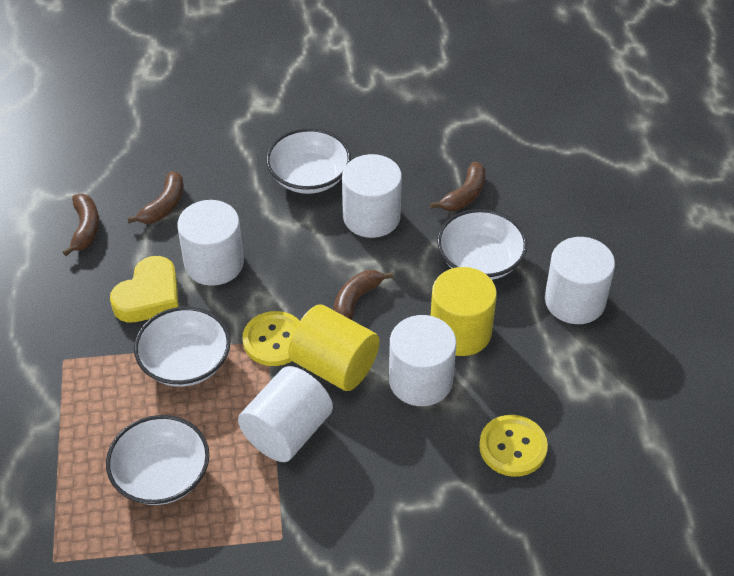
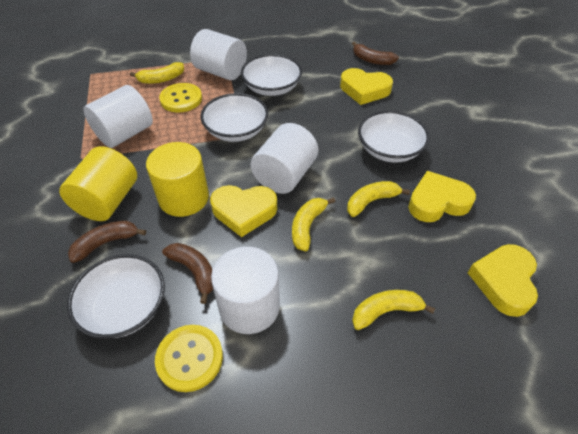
brown banana: 4 -> 3
white cylinder: 5 -> 4
yellow banana: 0 -> 4
yellow heart: 1 -> 4

